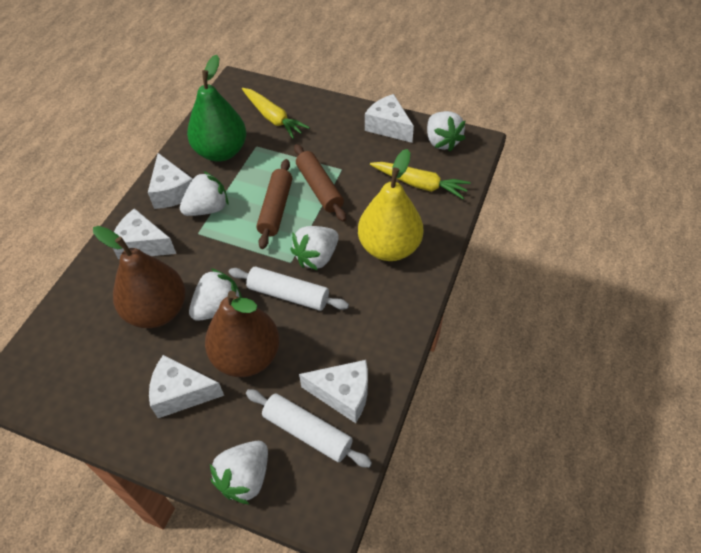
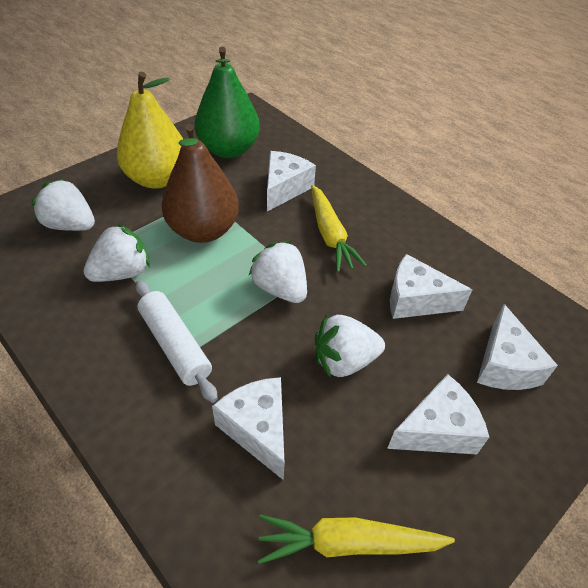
brown pear: 2 -> 1
brown rolling pin: 2 -> 0
white rolling pin: 2 -> 1
white strawberry: 5 -> 4

